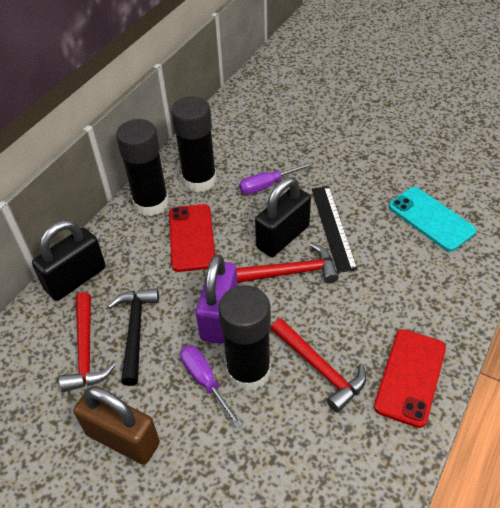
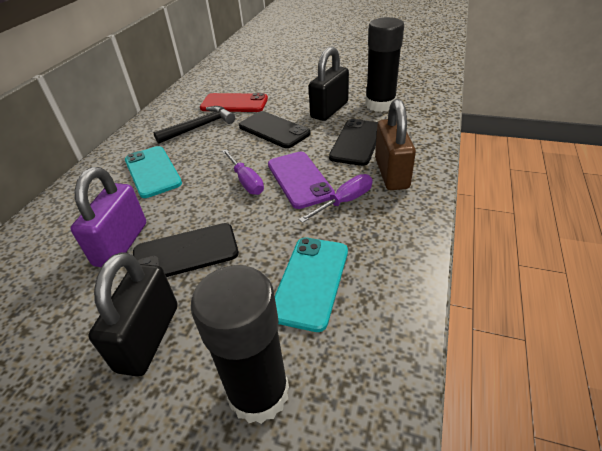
black glue stick: 3 -> 2
black phone: 0 -> 3
black ruler: 1 -> 0
purple phone: 0 -> 1
red hammer: 3 -> 0
red phone: 2 -> 1
turquoise phone: 1 -> 2

